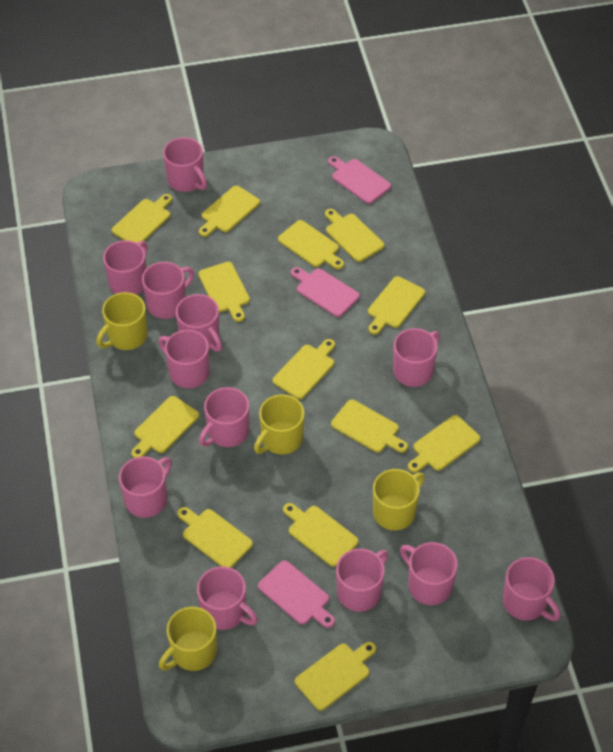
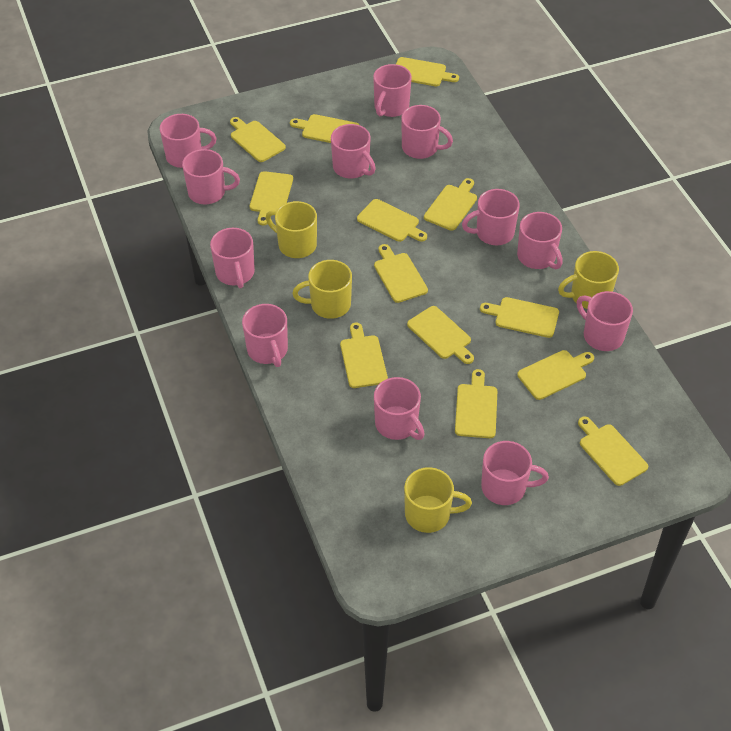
pink cutting board: 3 -> 0

